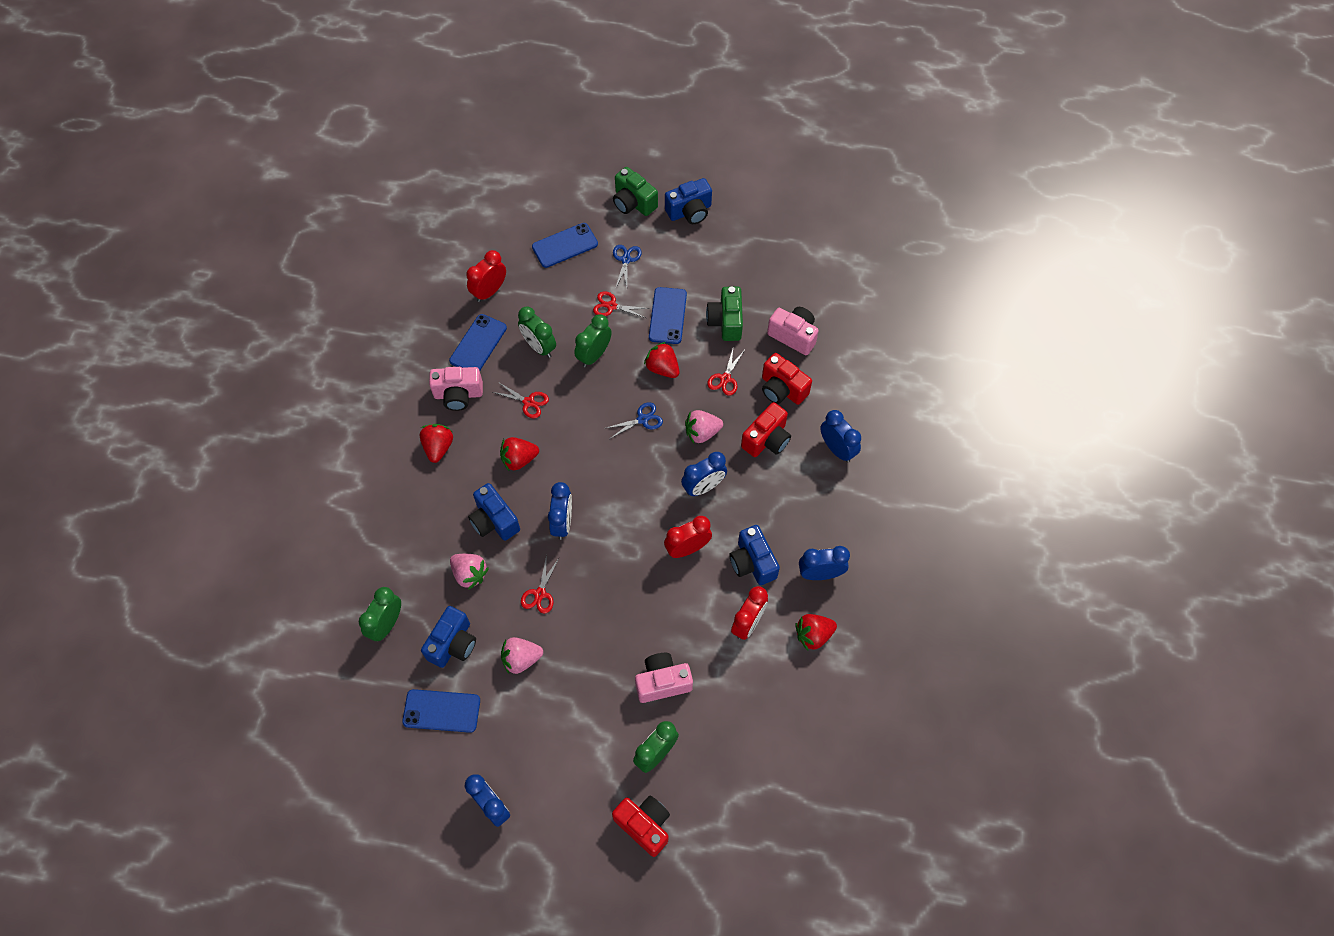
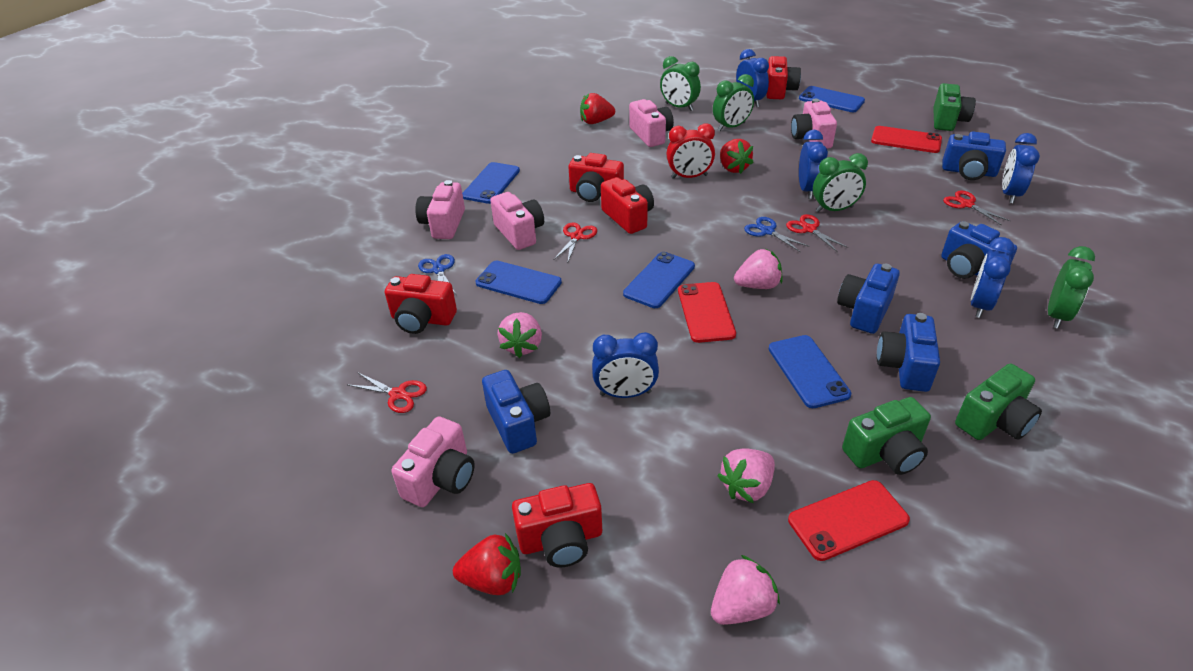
blue camera: 4 -> 5
blue phone: 4 -> 5
green camera: 2 -> 3
pink camera: 3 -> 5
pink strawberry: 3 -> 4
red camera: 3 -> 5
red clock: 3 -> 1
red phone: 0 -> 3
red strawberry: 4 -> 3

